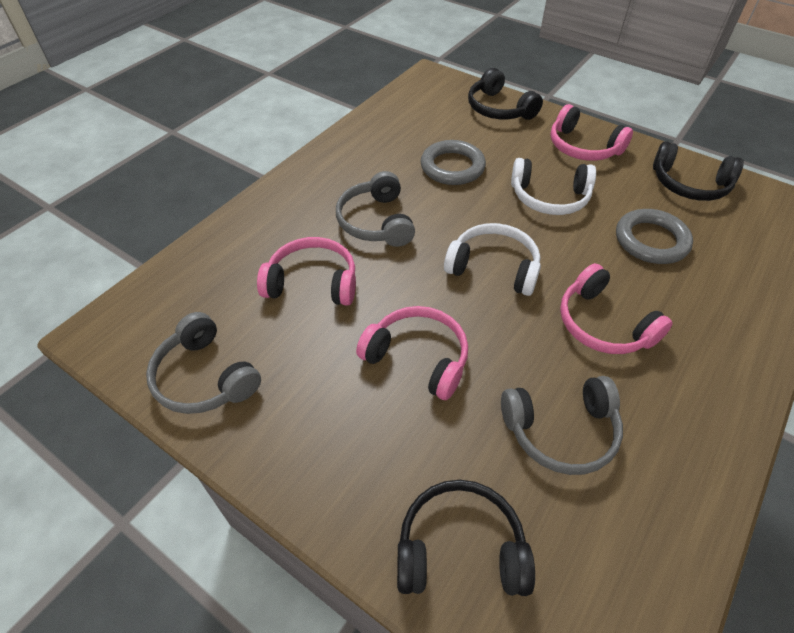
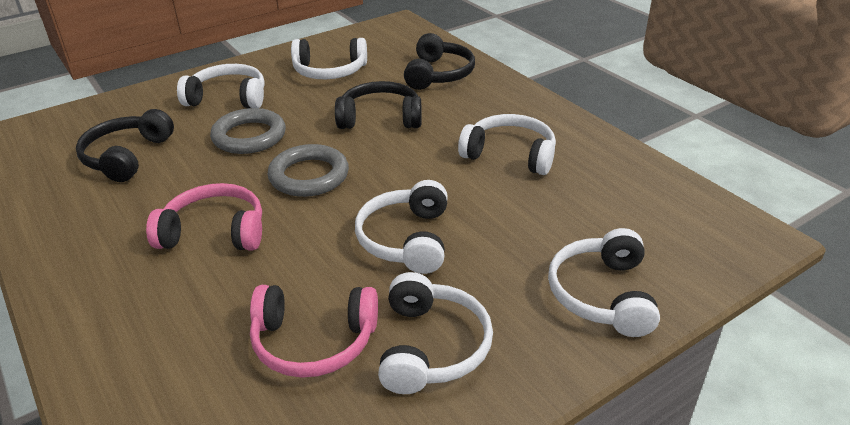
grey headphones: 3 -> 0
pink headphones: 4 -> 2
white headphones: 2 -> 6

